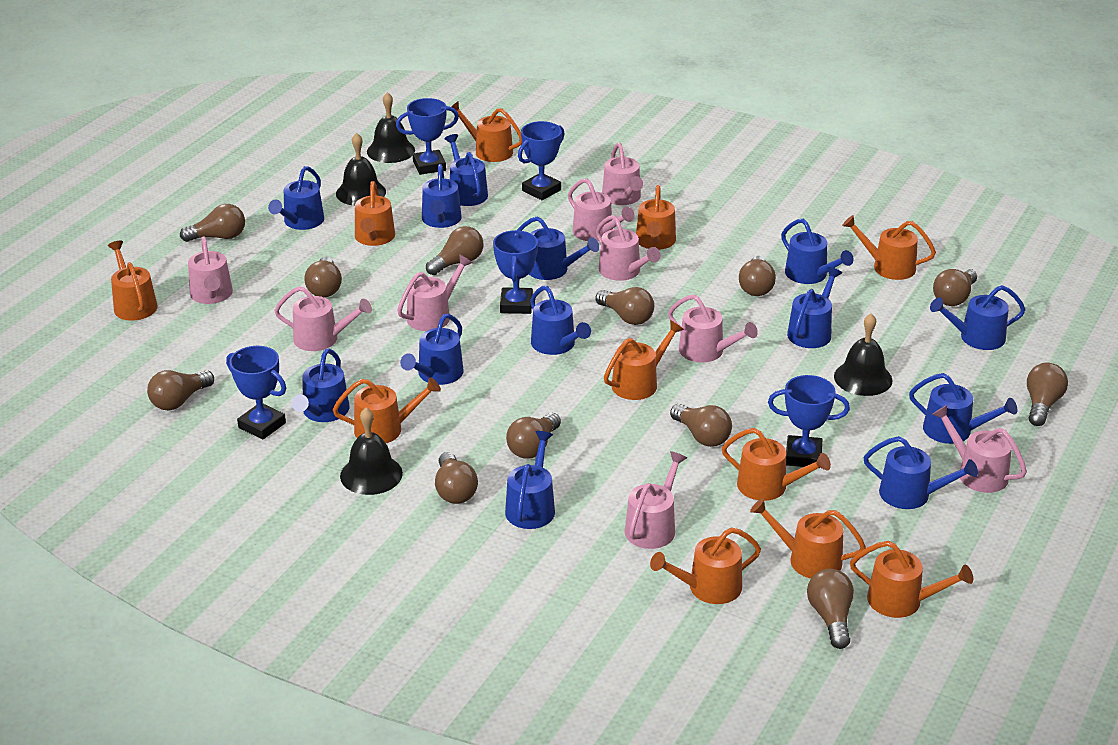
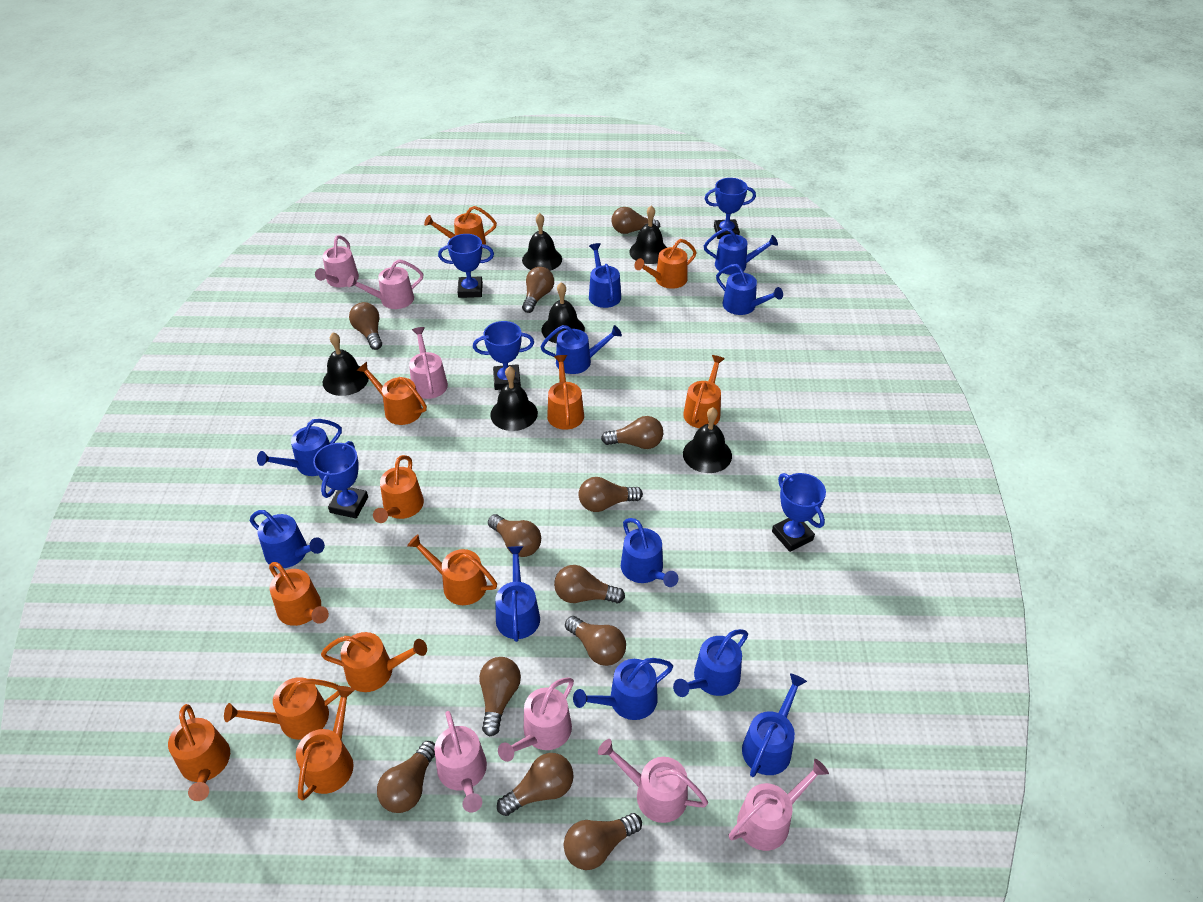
black bell: 4 -> 6
blue watering can: 13 -> 11
orange watering can: 11 -> 12
pink watering can: 9 -> 7

